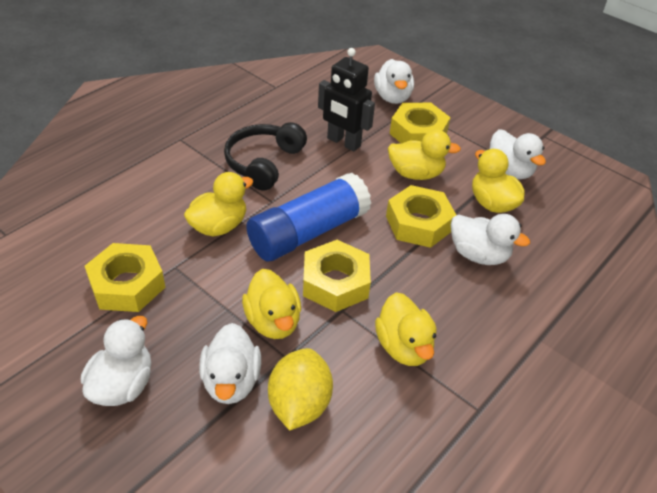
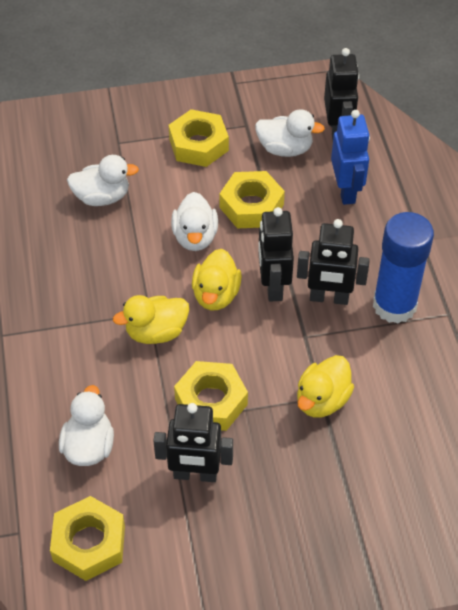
black headphones: 1 -> 0
black robot: 1 -> 4
blue robot: 0 -> 1
white duck: 5 -> 4
yellow duck: 5 -> 3
yellow lemon: 1 -> 0

